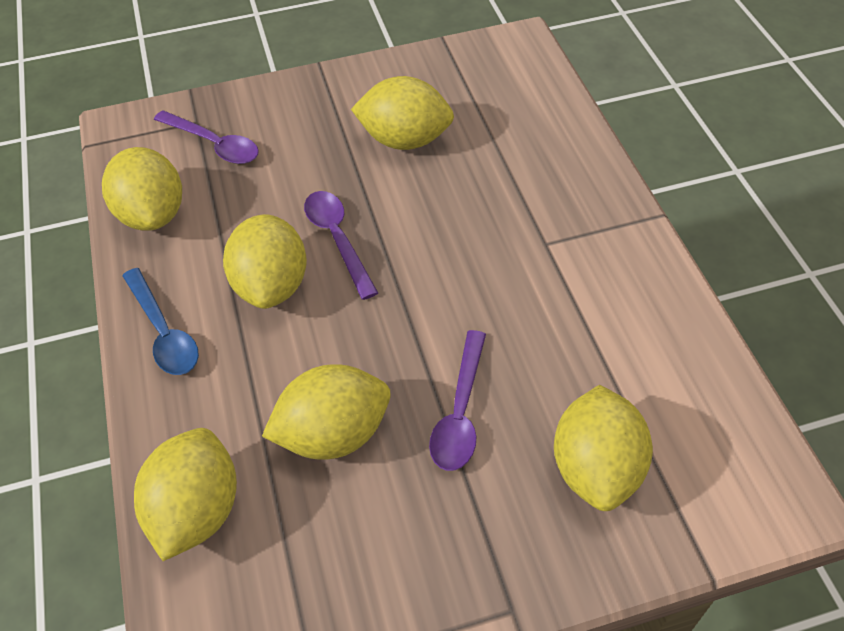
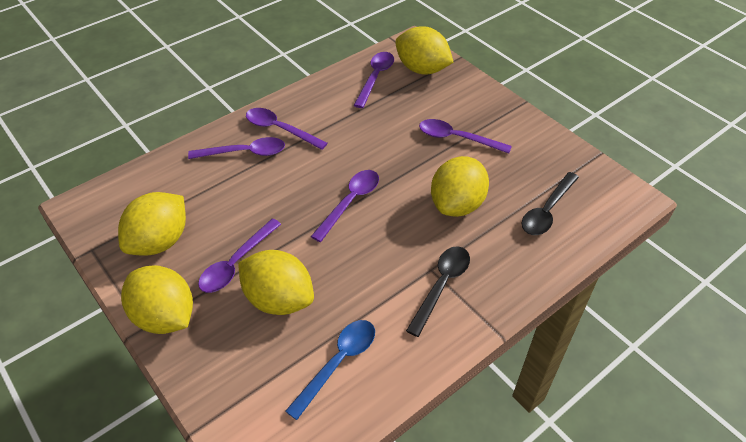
black spoon: 0 -> 2
purple spoon: 3 -> 6
yellow lemon: 6 -> 5

